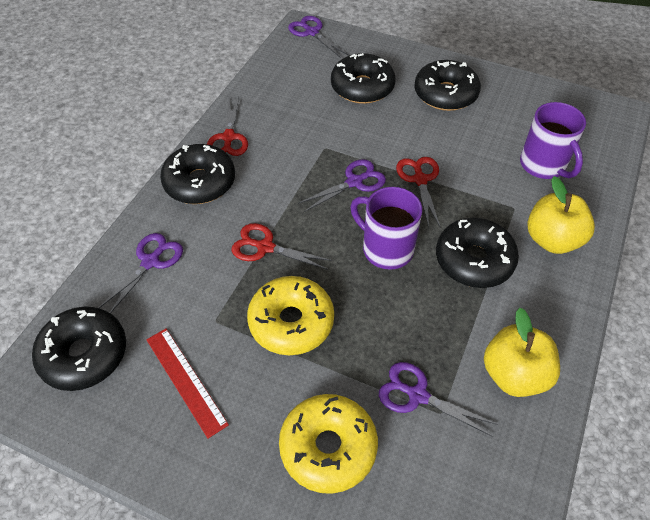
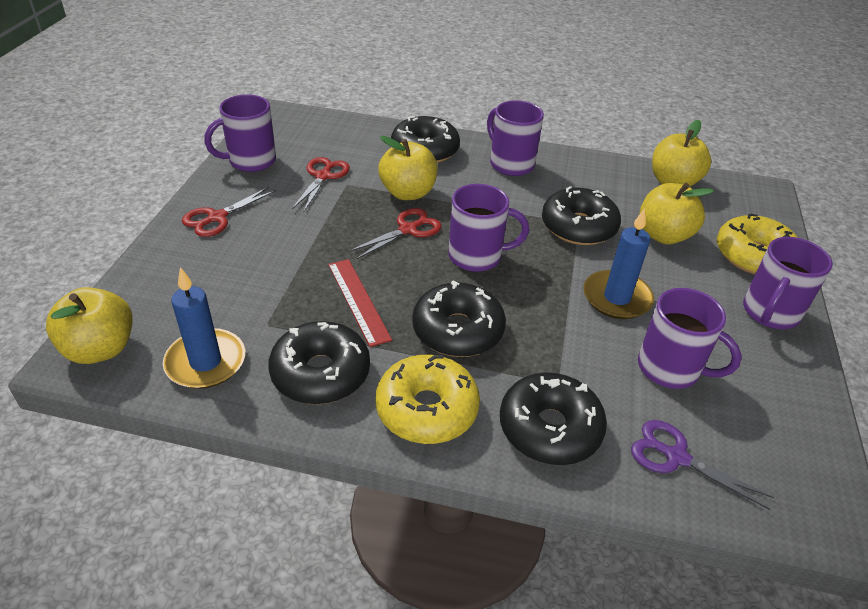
blue candle: 0 -> 2
purple mug: 2 -> 5
purple scissors: 4 -> 1
yellow apple: 2 -> 4

